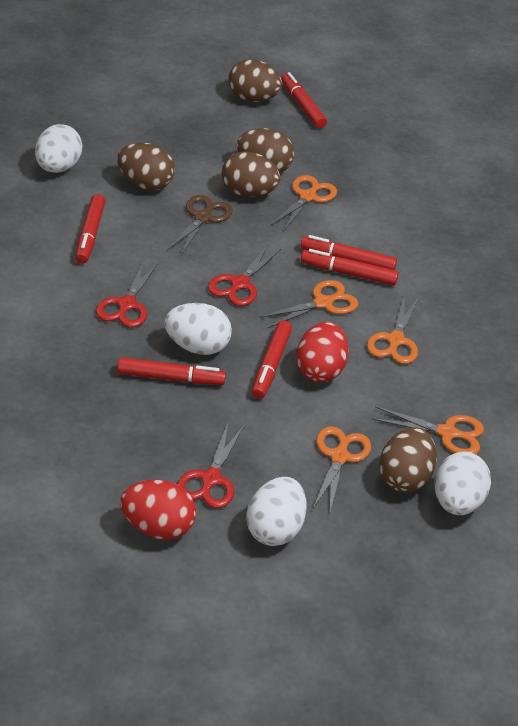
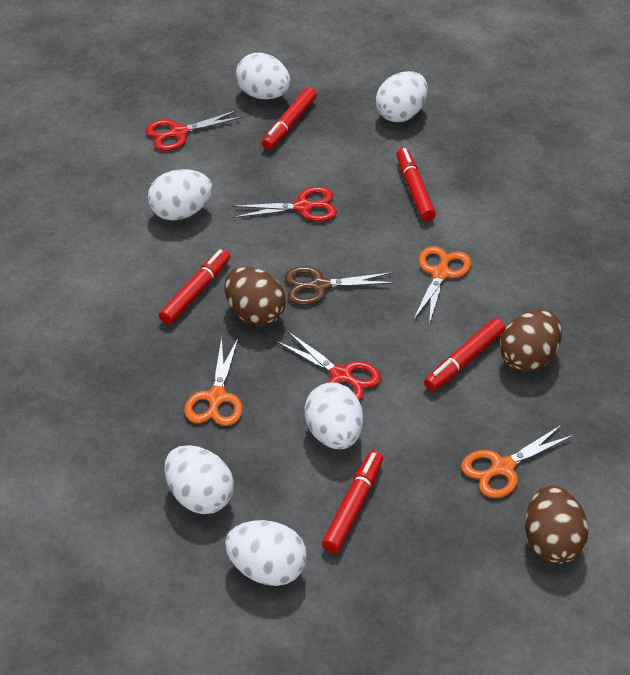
brown egg: 5 -> 3
orange scissors: 5 -> 3
red egg: 2 -> 0
red marker: 6 -> 5
white egg: 4 -> 6

